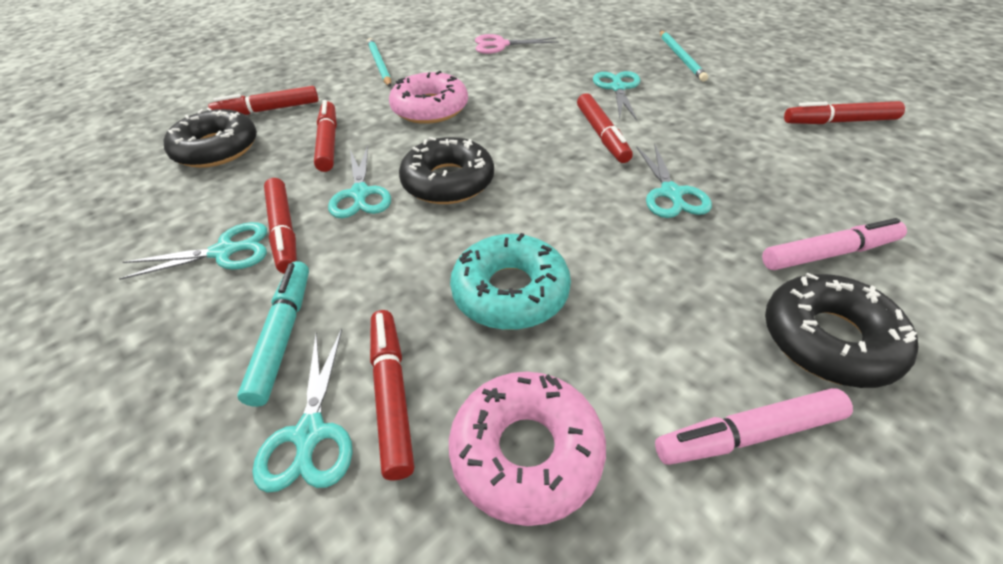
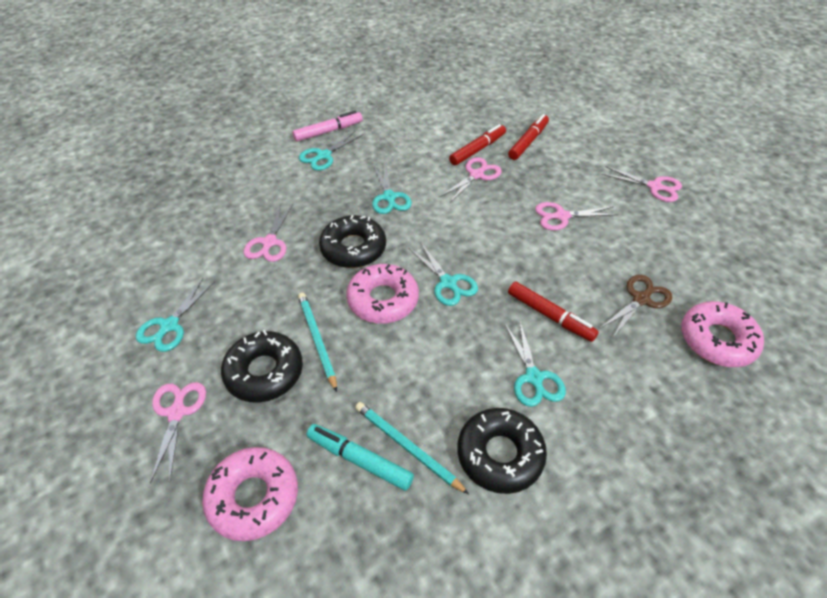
brown scissors: 0 -> 1
pink donut: 2 -> 3
pink marker: 2 -> 1
pink scissors: 1 -> 5
red marker: 6 -> 3
turquoise donut: 1 -> 0

